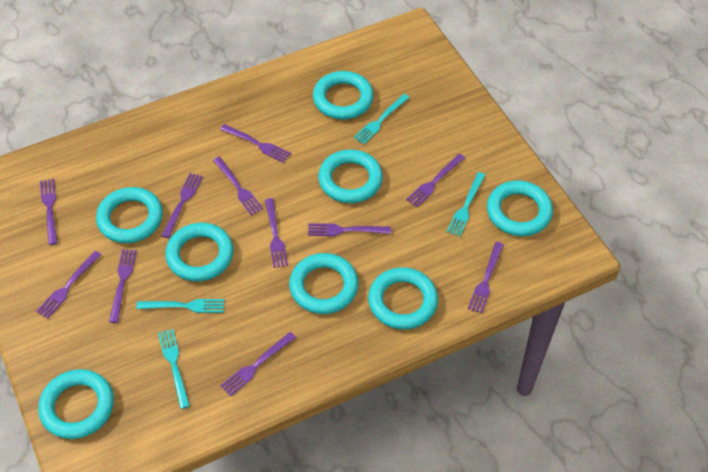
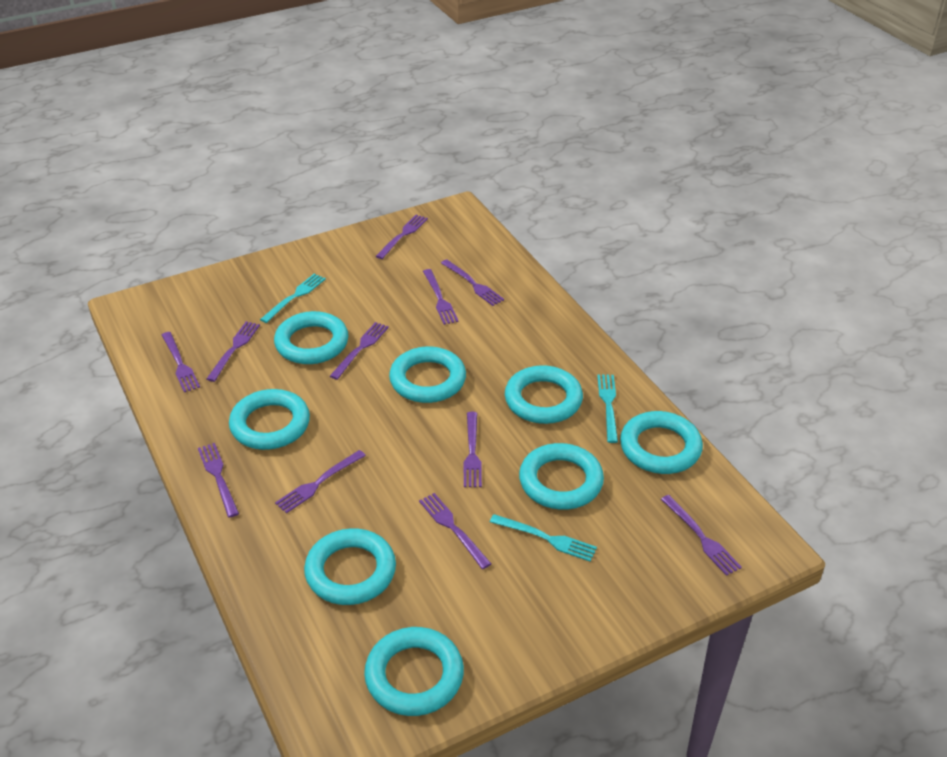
turquoise fork: 4 -> 3

